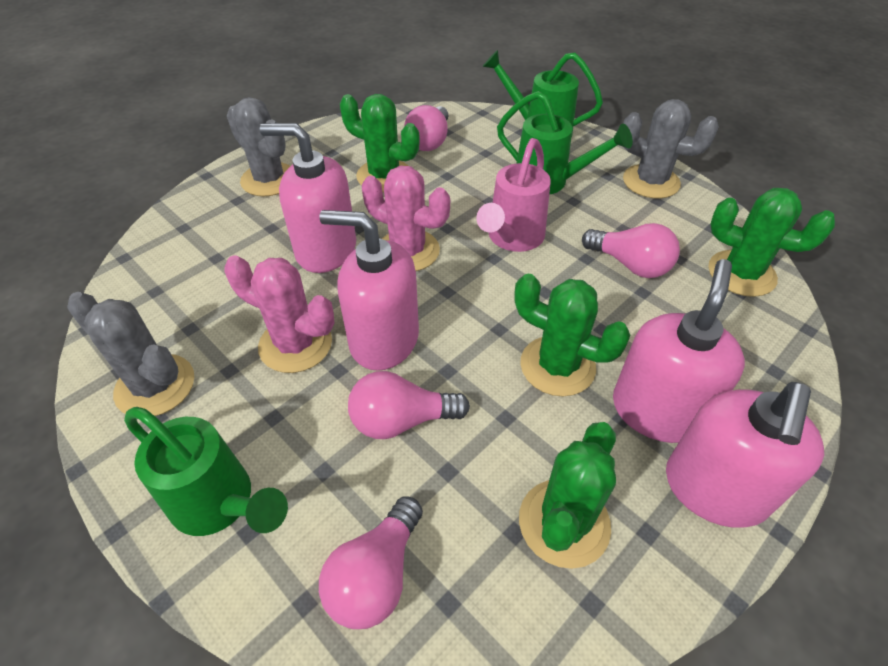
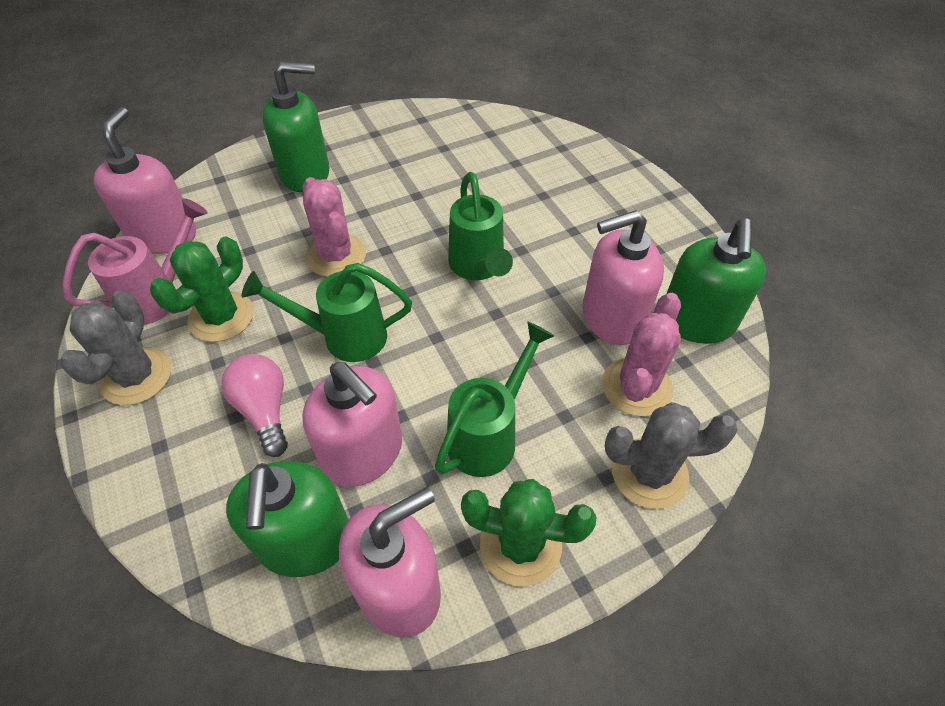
green cactus: 4 -> 2
green soap dispenser: 0 -> 3
grey cactus: 3 -> 2
pink light bulb: 4 -> 1

